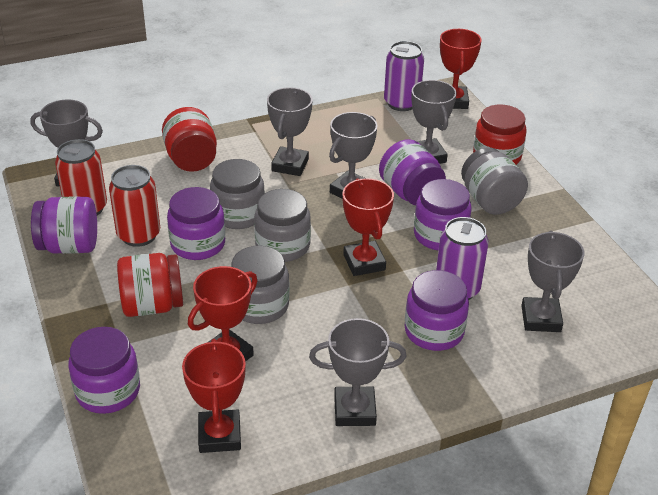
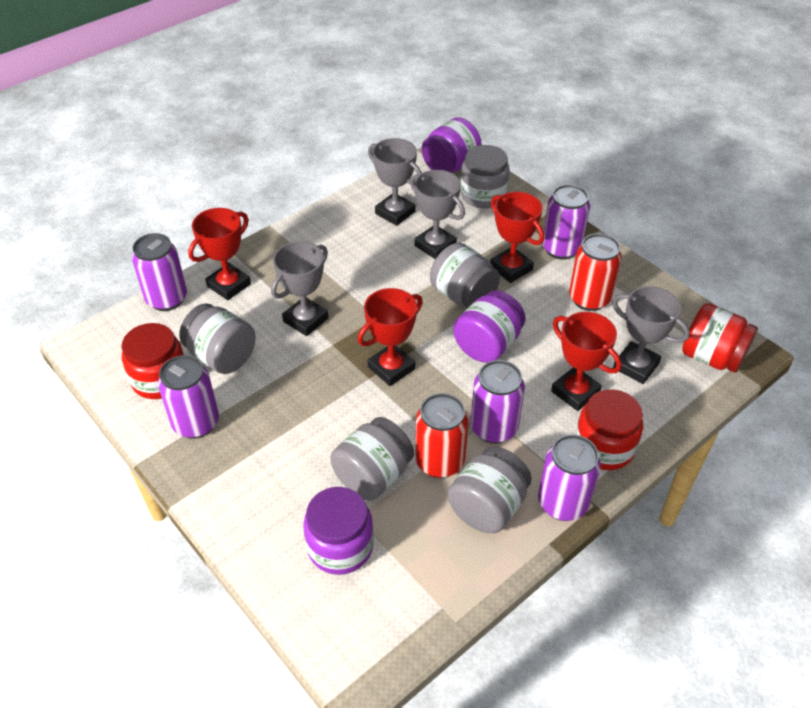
grey jar: 4 -> 5
grey trophy: 6 -> 4
purple can: 2 -> 5
purple jar: 6 -> 3

